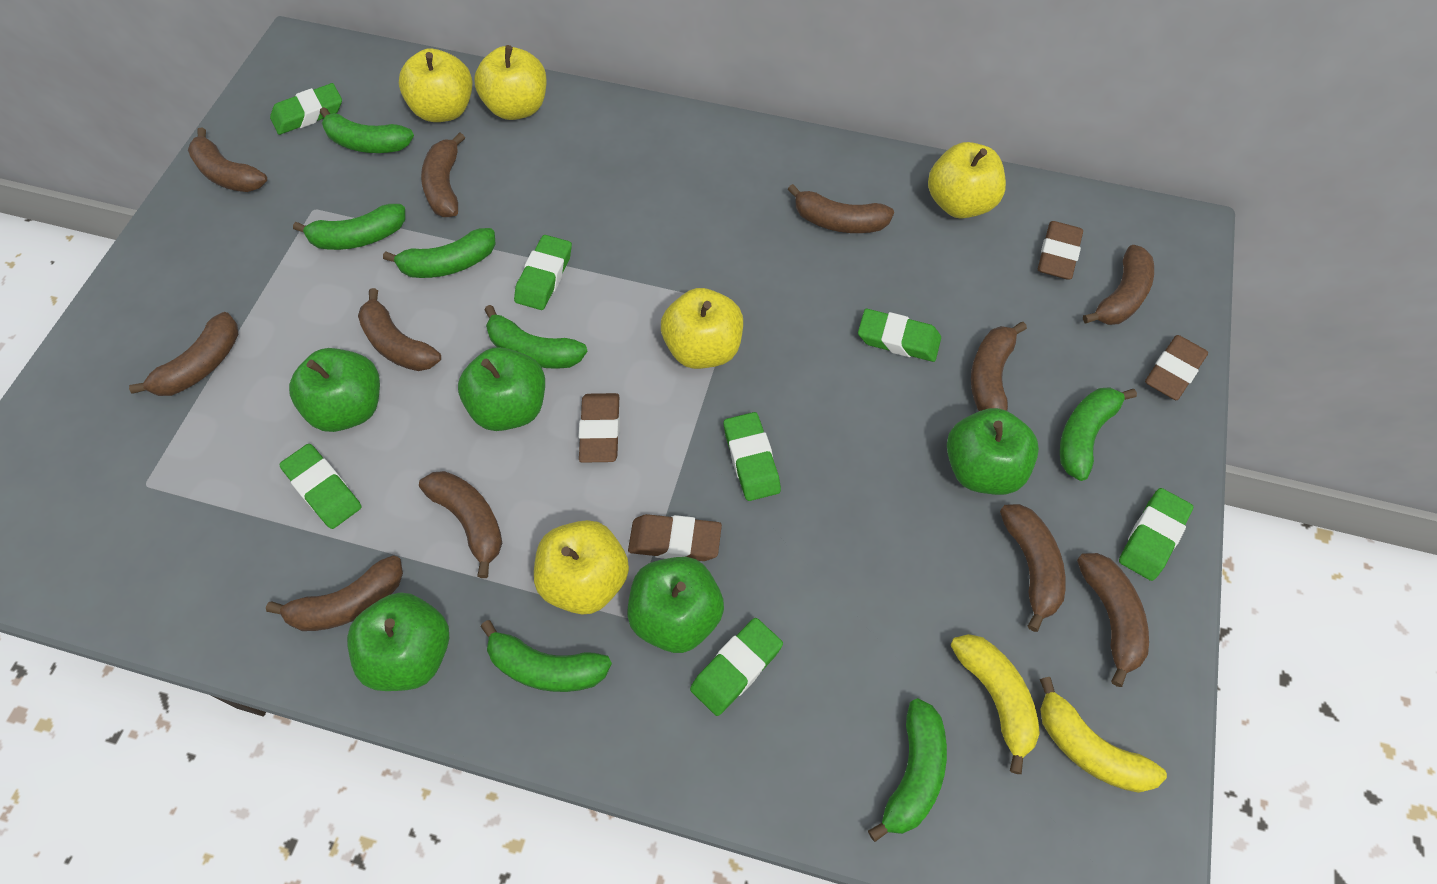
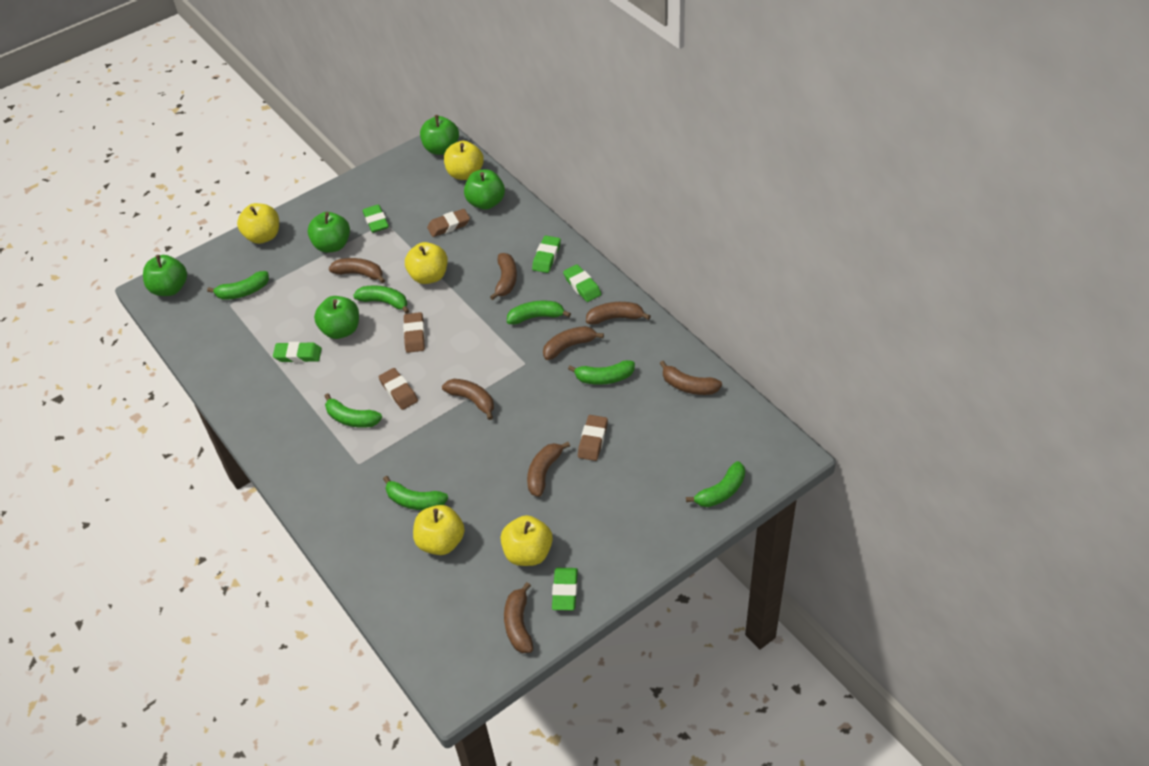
brown banana: 11 -> 8
green eraser: 7 -> 5
yellow banana: 2 -> 0

